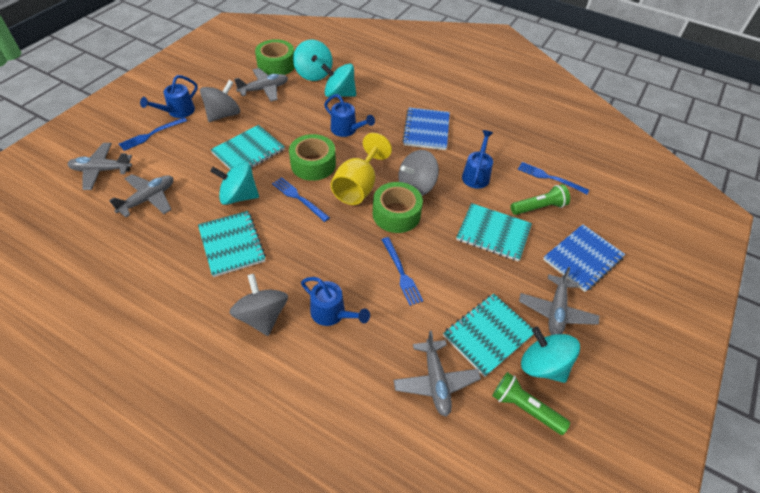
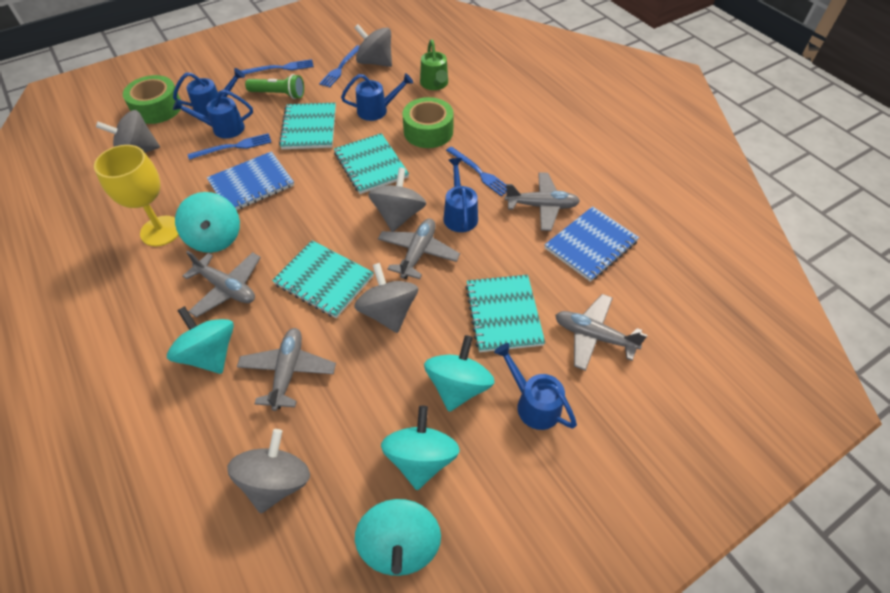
blue watering can: 4 -> 5
green flashlight: 2 -> 1
green tape: 3 -> 2
green watering can: 0 -> 1
grey spinning top: 3 -> 5
turquoise spinning top: 4 -> 5

